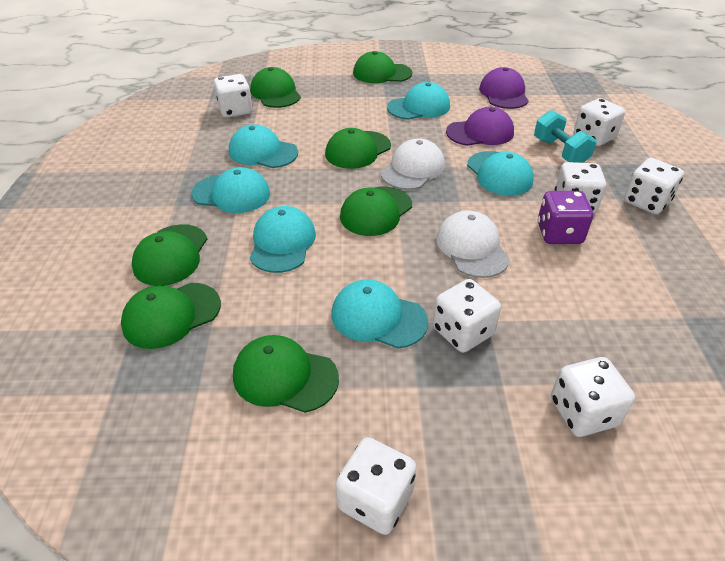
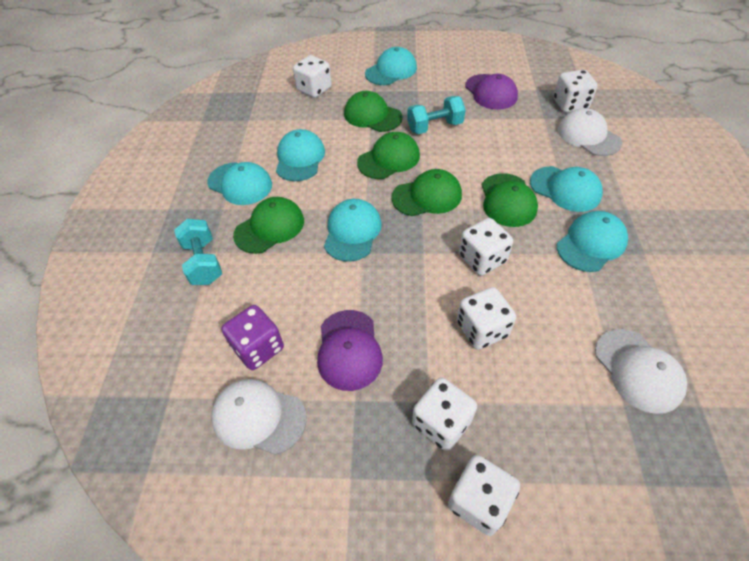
green cap: 7 -> 5
turquoise dumbbell: 1 -> 2
white cap: 2 -> 3
white dice: 7 -> 6

